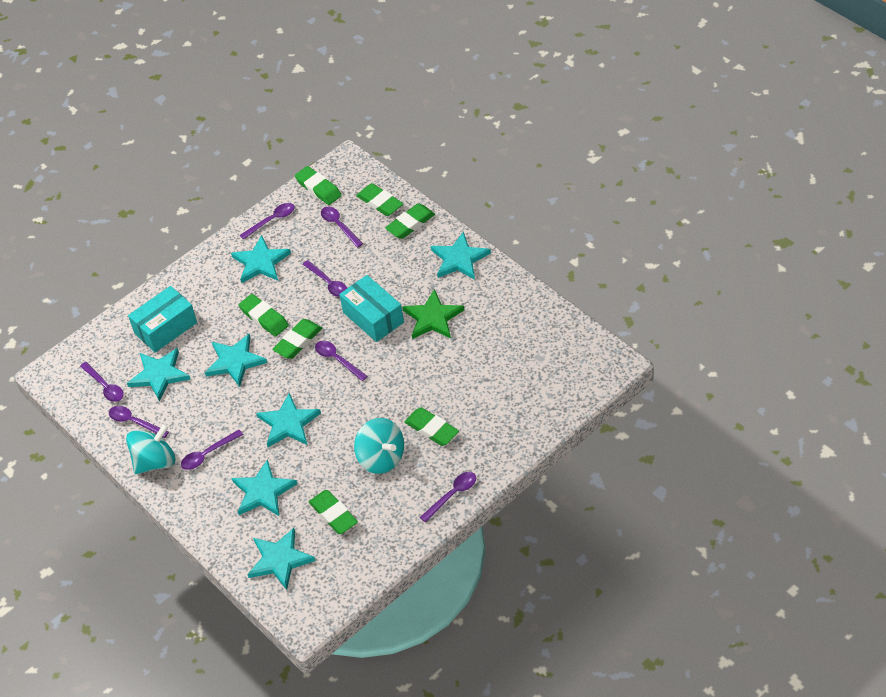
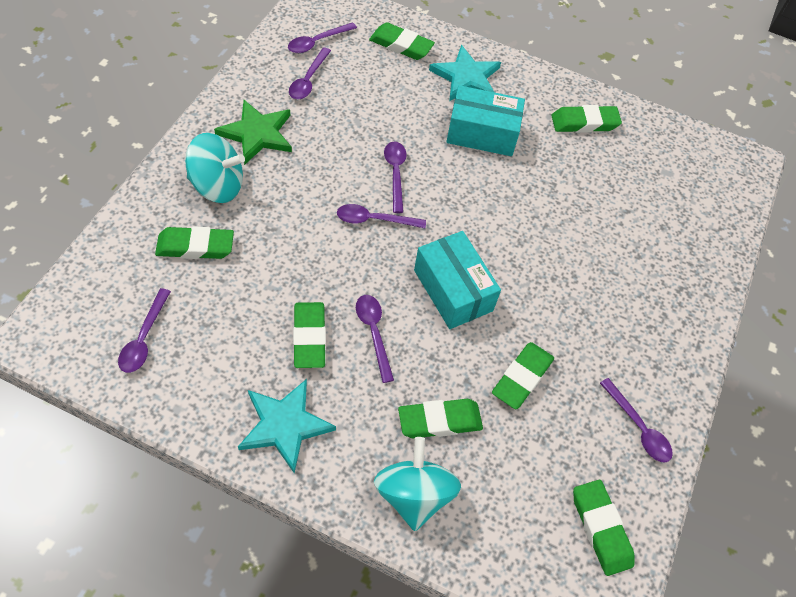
purple spoon: 8 -> 7
turquoise star: 7 -> 2

